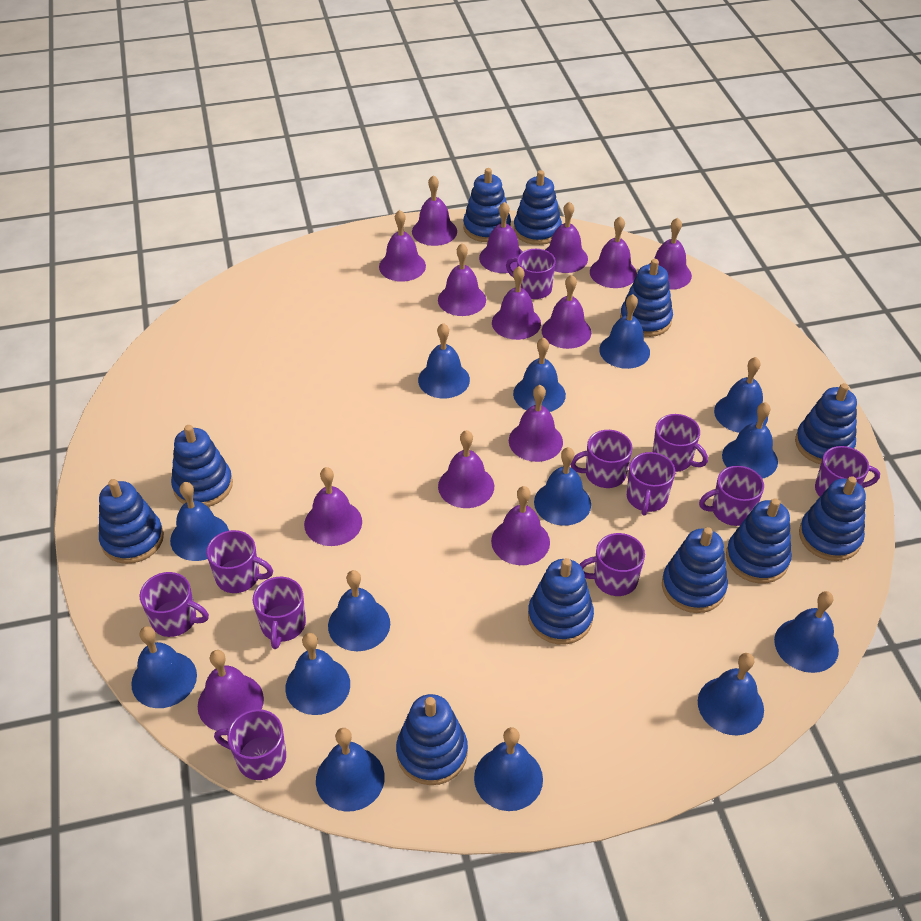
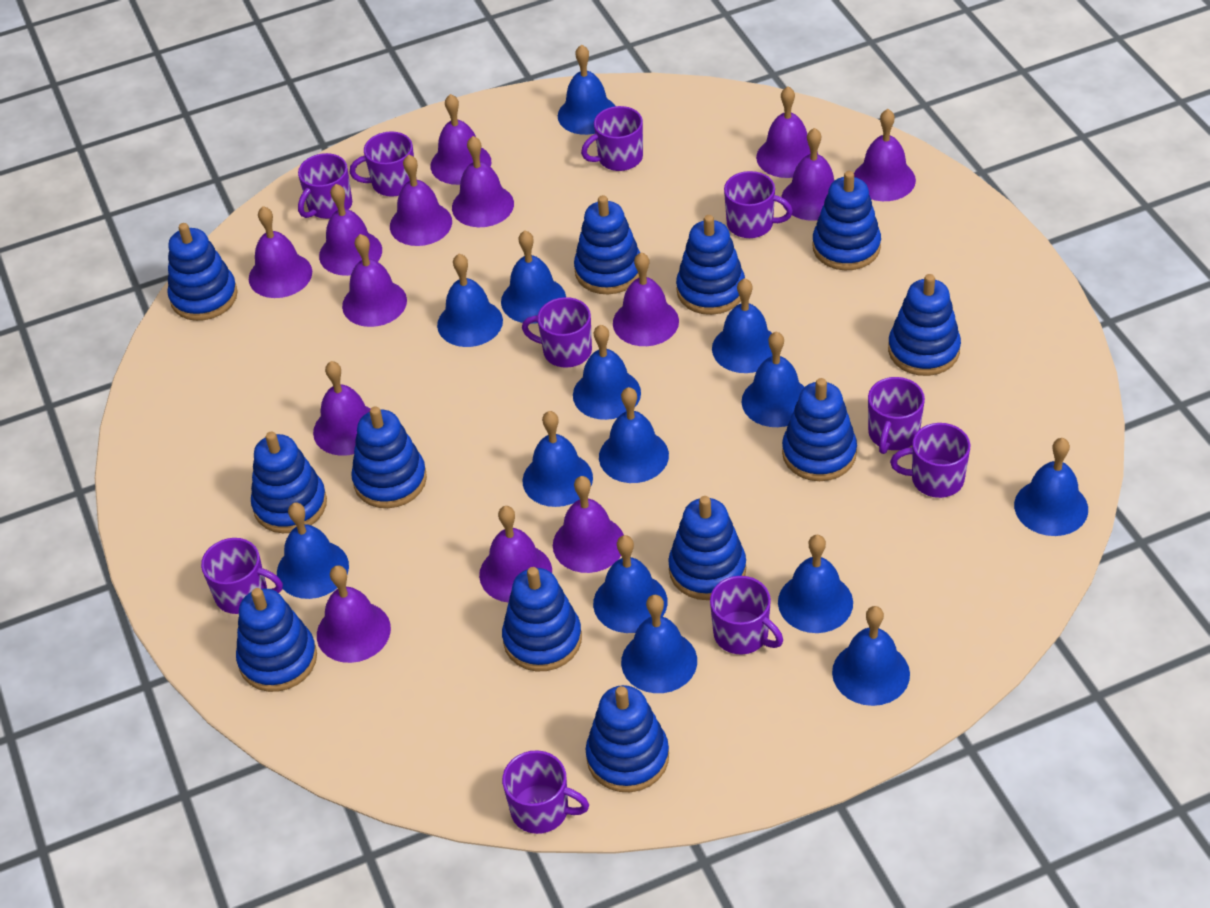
blue stacking toy: 11 -> 12
purple mug: 11 -> 10

